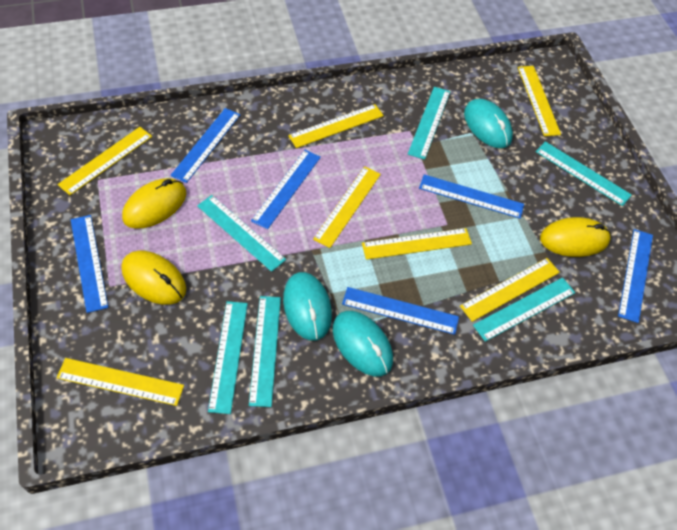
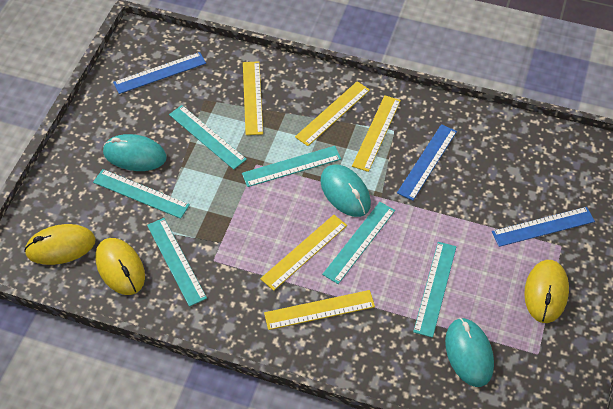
blue ruler: 6 -> 3
yellow ruler: 7 -> 5

